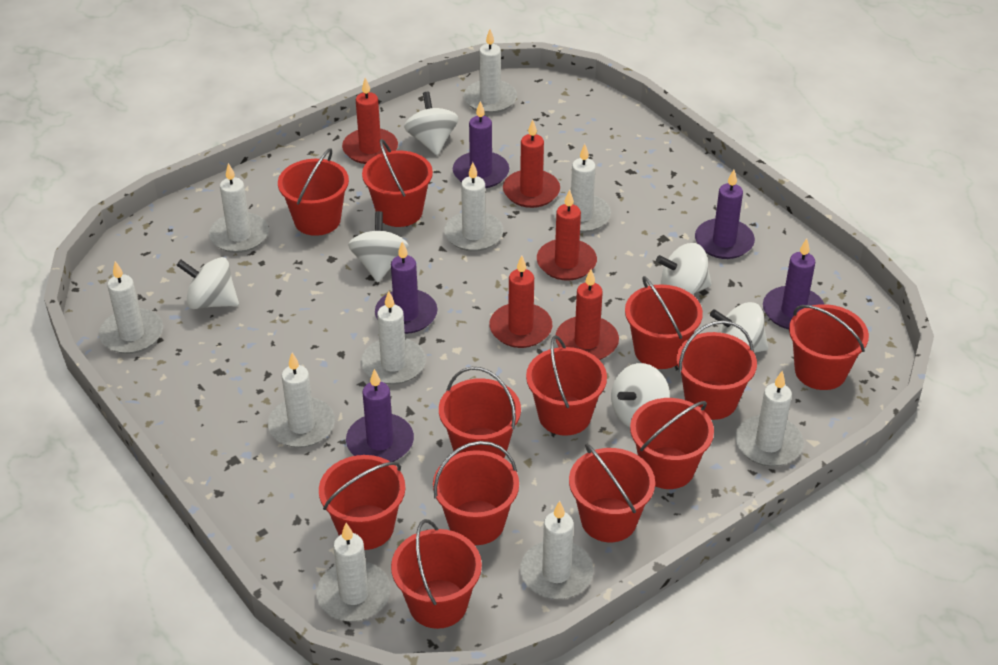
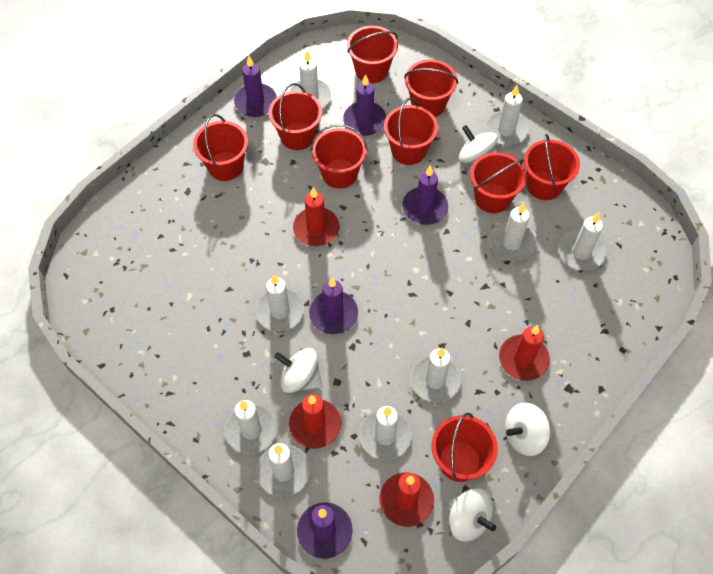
red bucket: 12 -> 9
red candle: 5 -> 4
white candle: 10 -> 9
white spinning top: 6 -> 4

